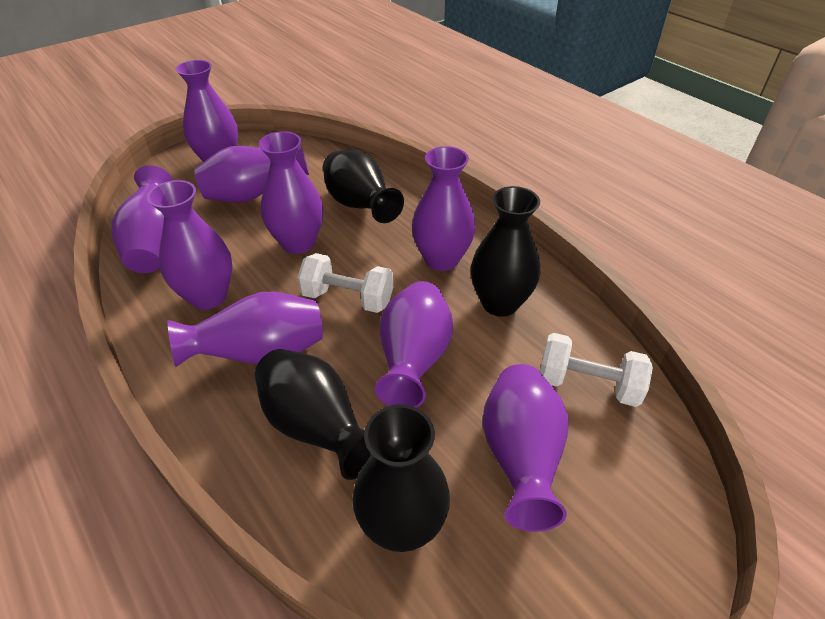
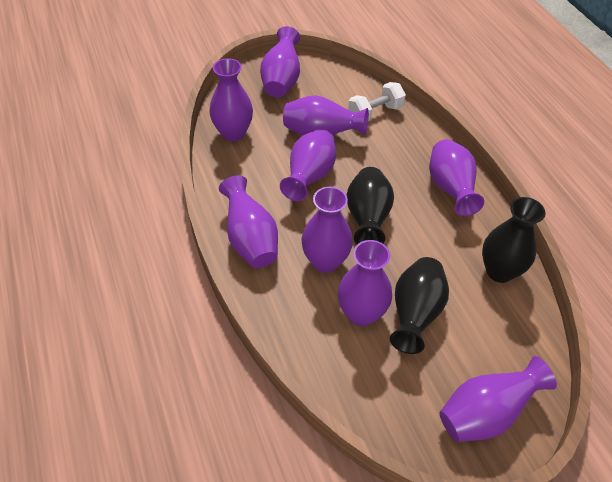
black vase: 4 -> 3
white dumbbell: 2 -> 1

